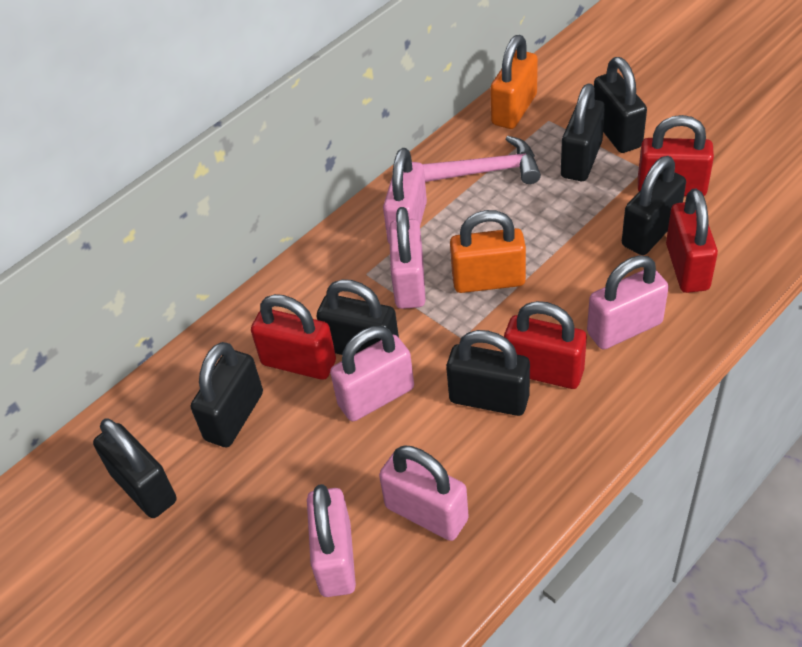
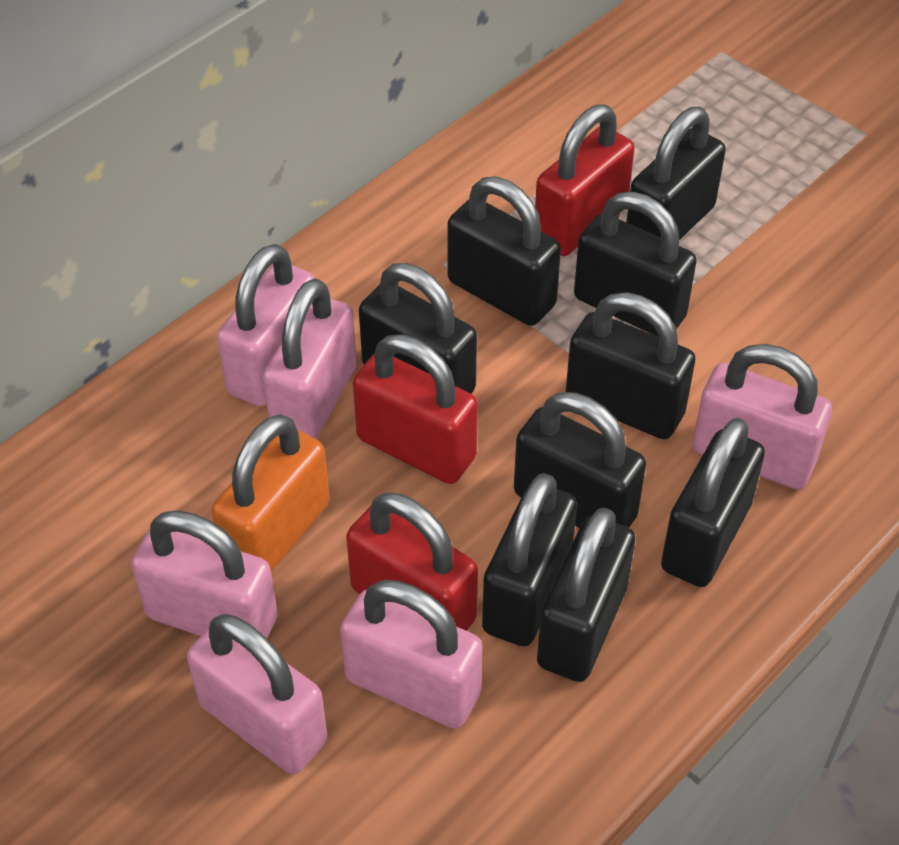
black padlock: 7 -> 9
orange padlock: 2 -> 1
pink hammer: 1 -> 0
red padlock: 4 -> 3

